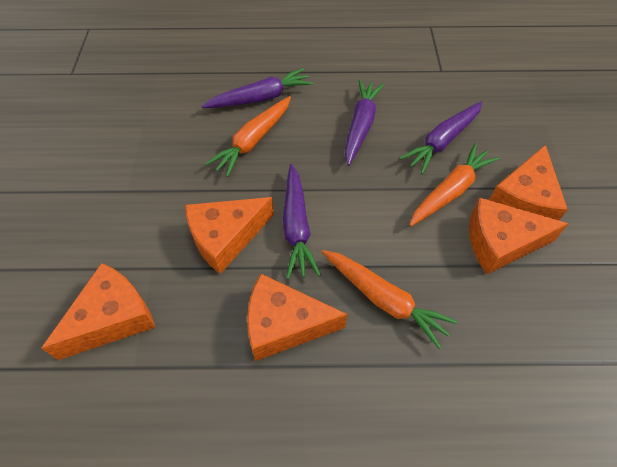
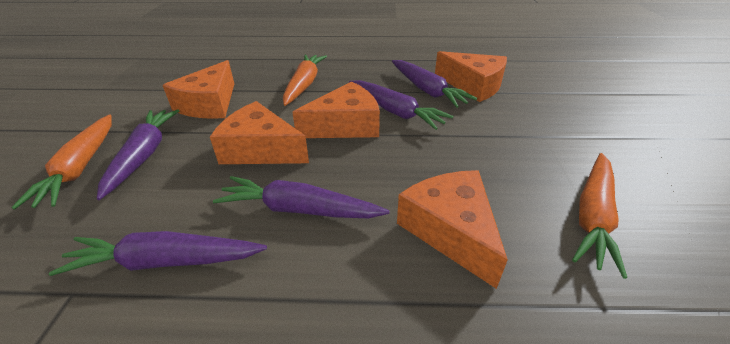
purple carrot: 4 -> 5

